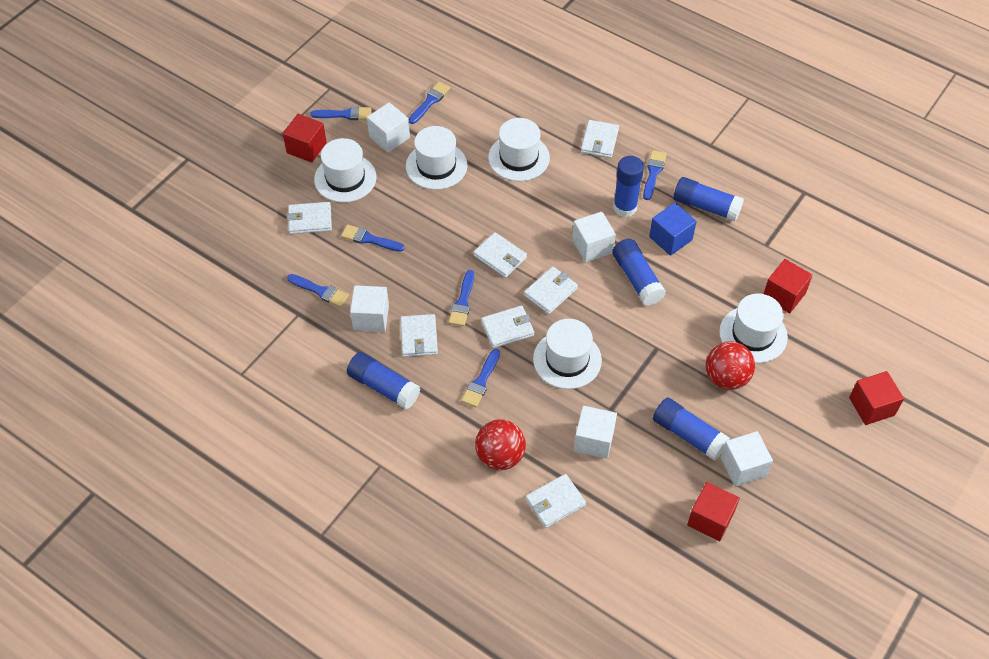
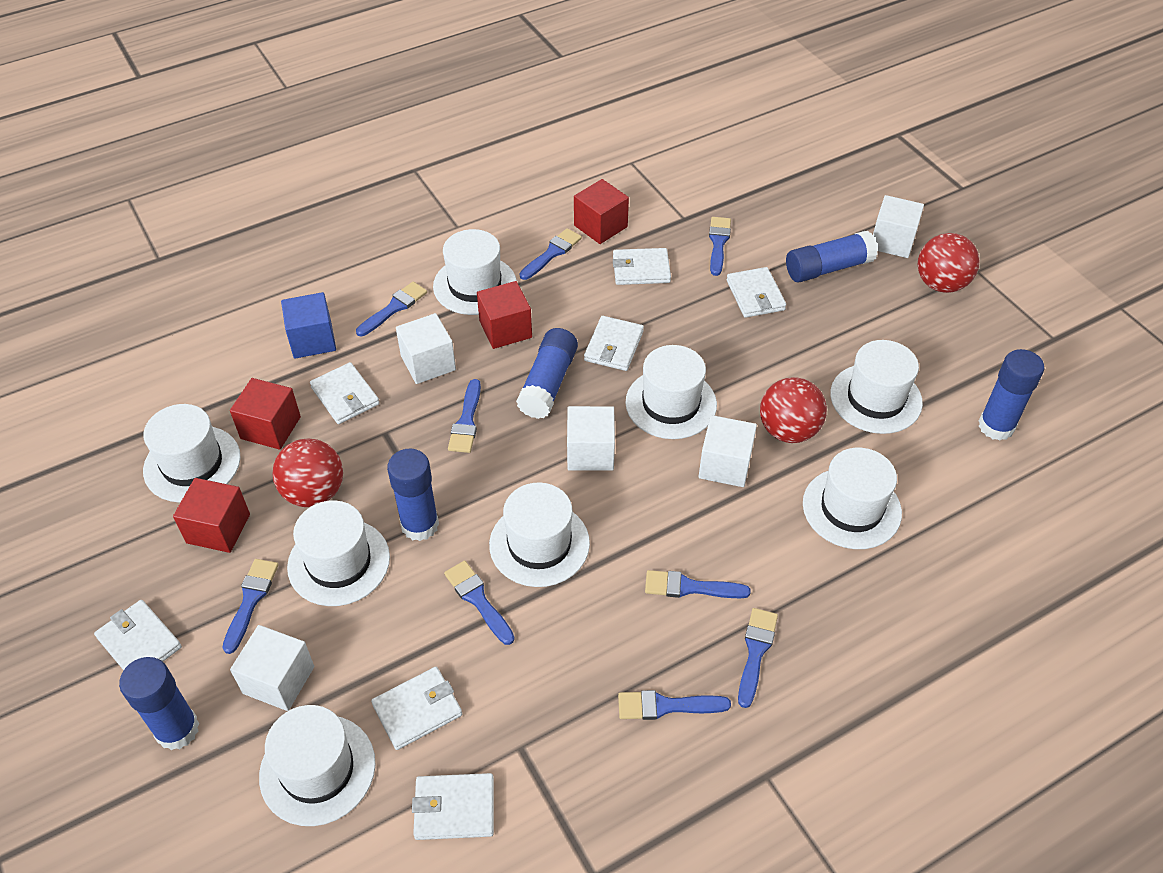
blue brush: 7 -> 9
red ball: 2 -> 3
white hat: 5 -> 8

